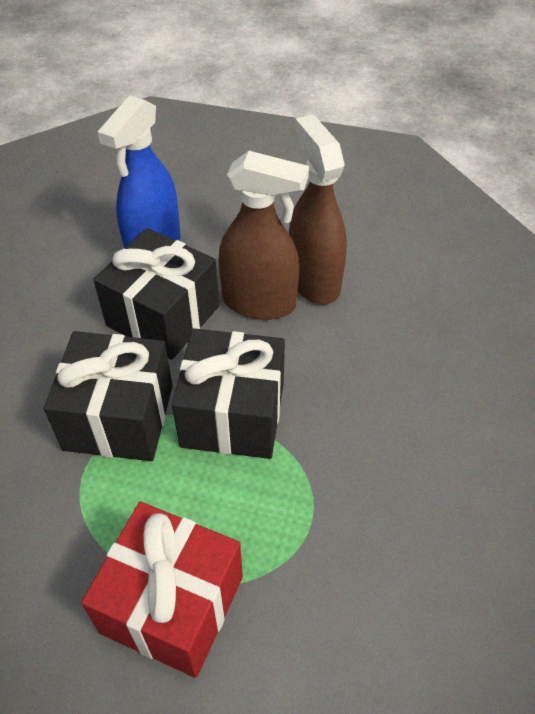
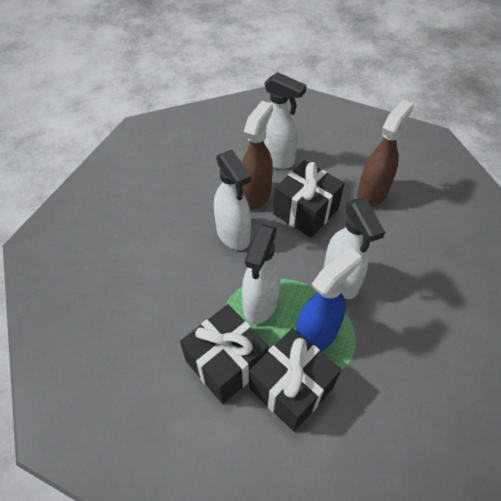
red gift: 1 -> 0
white spray bottle: 0 -> 4

